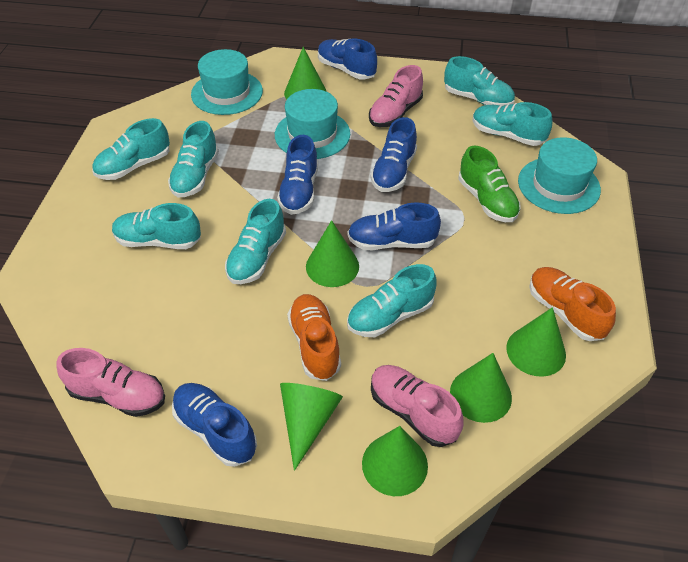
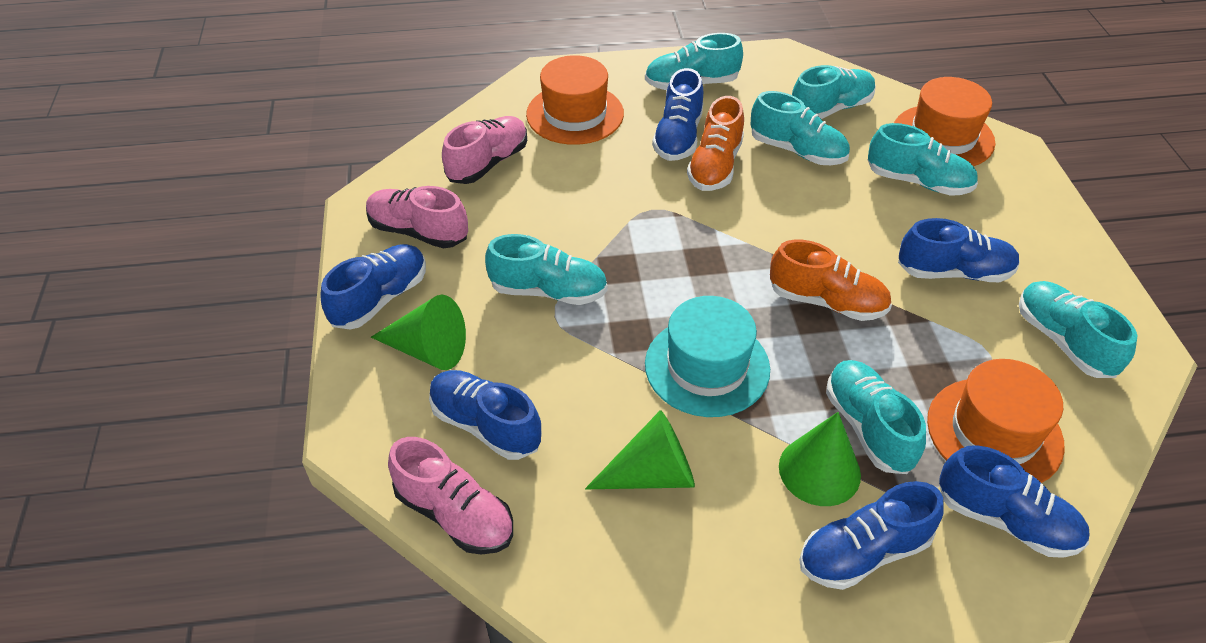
blue shoe: 5 -> 6
green cone: 6 -> 3
green shoe: 1 -> 0
orange hat: 0 -> 3
turquoise hat: 3 -> 1

